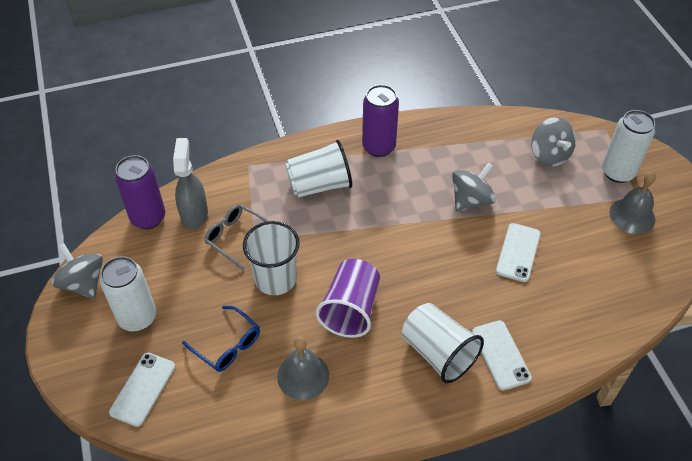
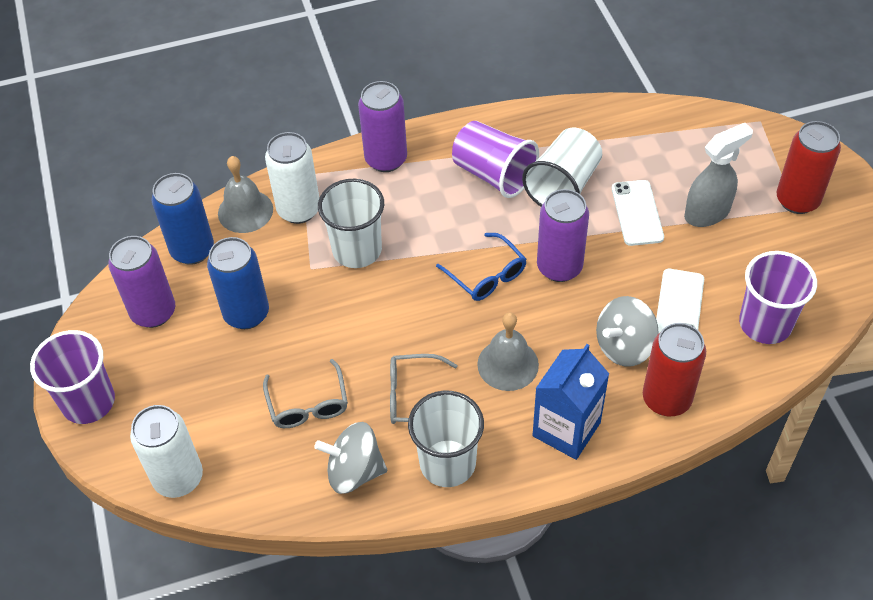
blue can: 0 -> 2
blue carton: 0 -> 1
grey glasses: 1 -> 2
grey spinning top: 3 -> 2
purple can: 2 -> 3
purple cup: 1 -> 3
red can: 0 -> 2
white phone: 3 -> 2

